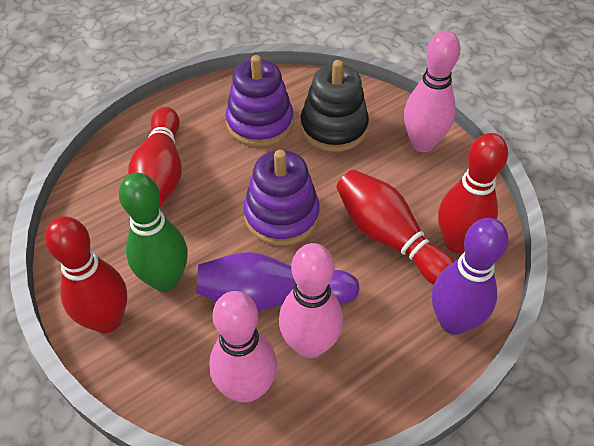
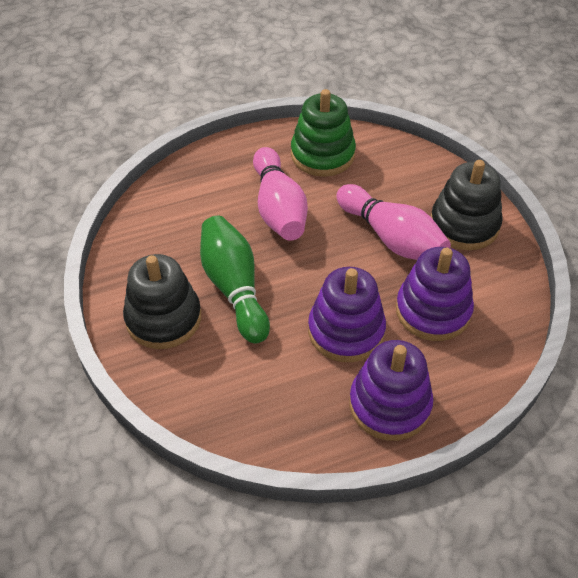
black stacking toy: 1 -> 2
green stacking toy: 0 -> 1
pink bowling pin: 3 -> 2
purple bowling pin: 2 -> 0
purple stacking toy: 2 -> 3
red bowling pin: 4 -> 0

